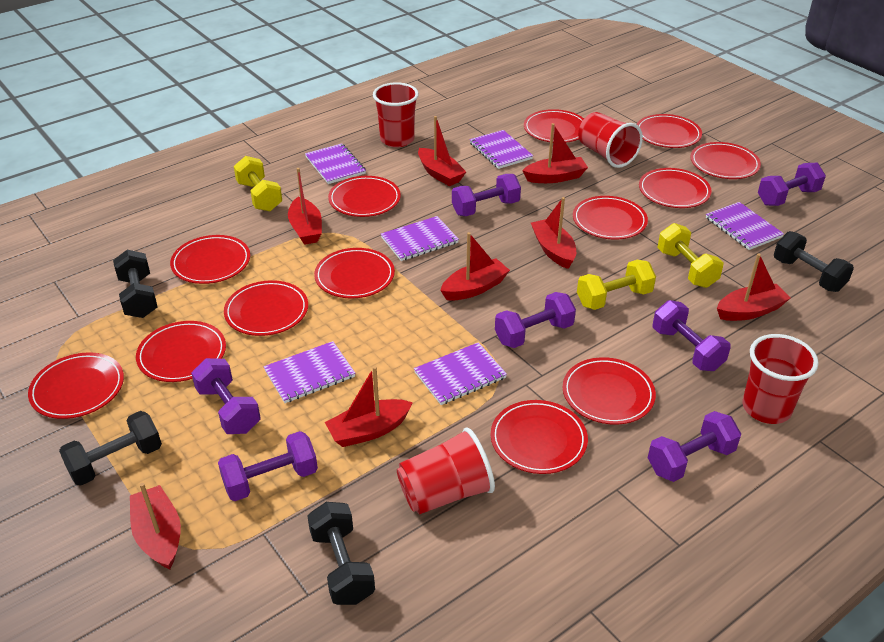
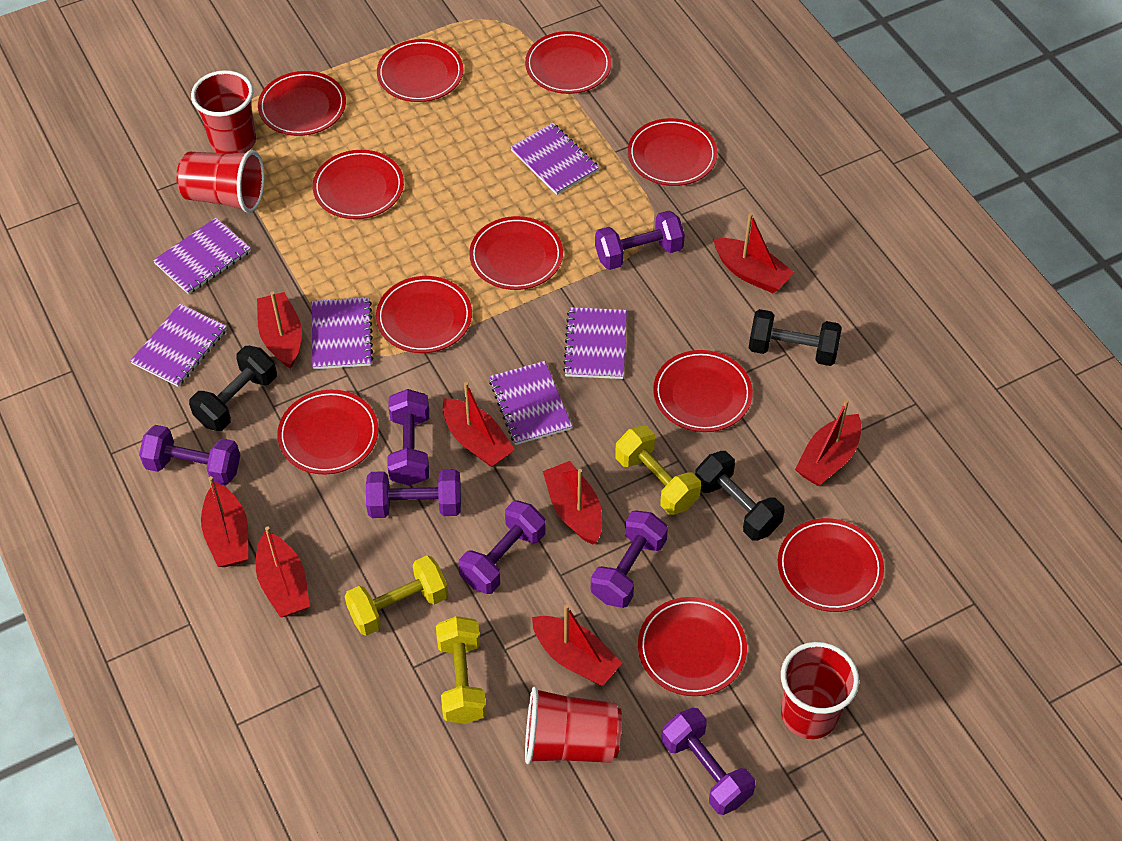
black dumbbell: 4 -> 3
red plate: 13 -> 11

